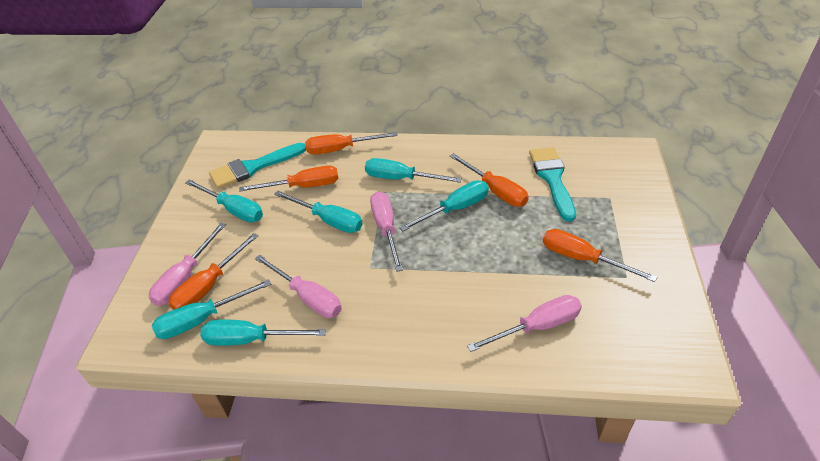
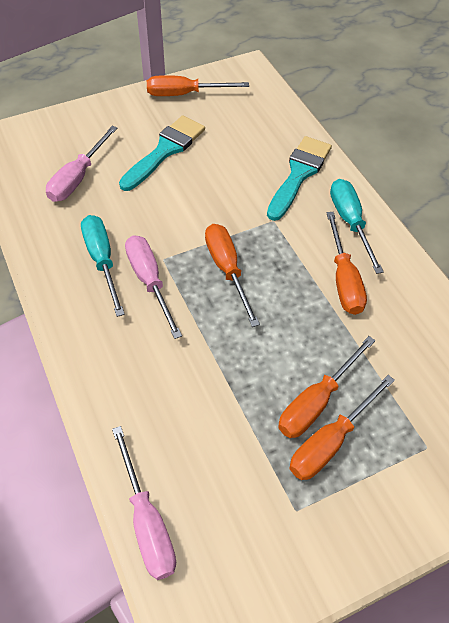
pink screwdriver: 4 -> 3
turquoise screwdriver: 6 -> 2

